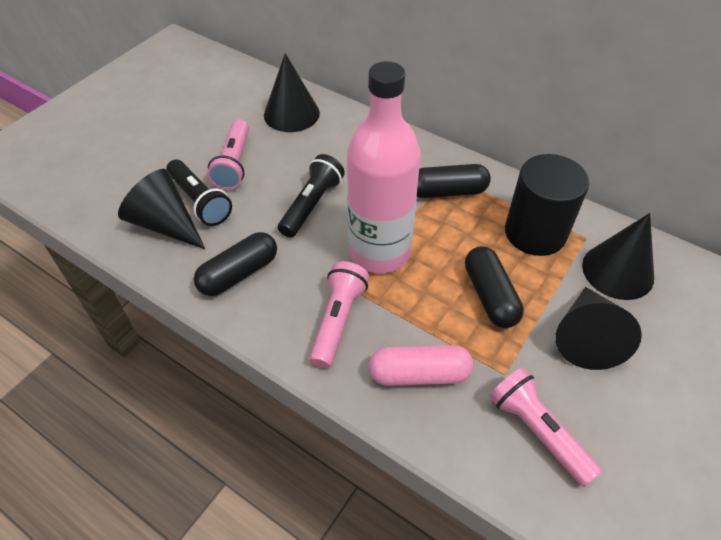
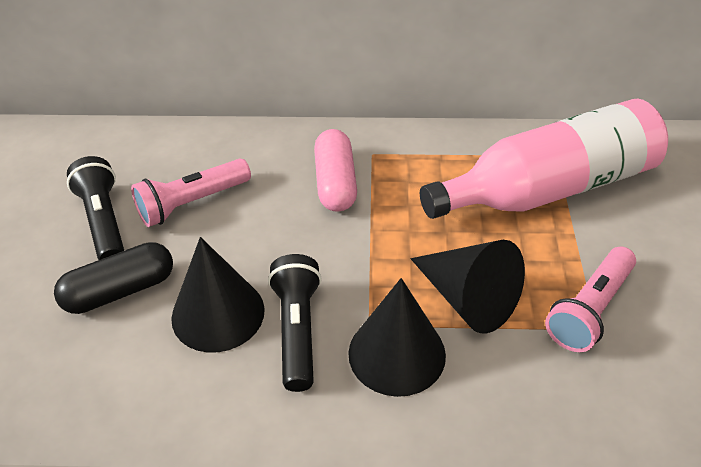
black capsule: 3 -> 1
black cone: 4 -> 3
black cylinder: 1 -> 0
pink flashlight: 3 -> 2

